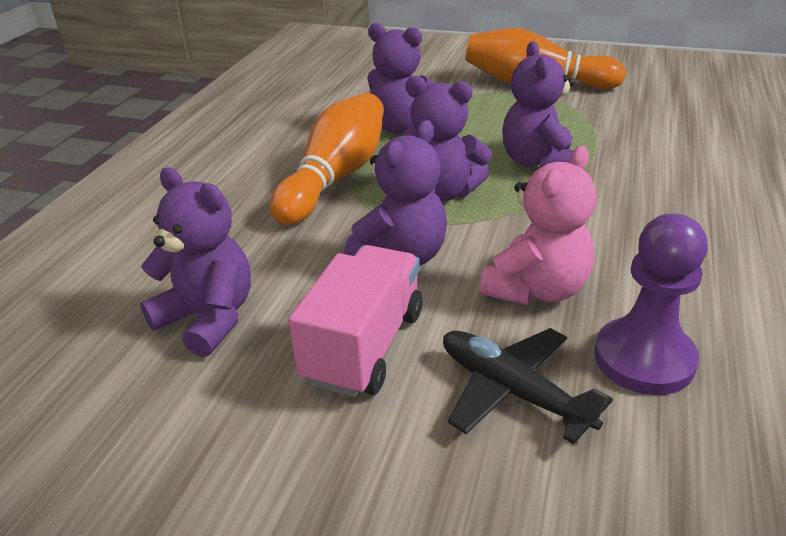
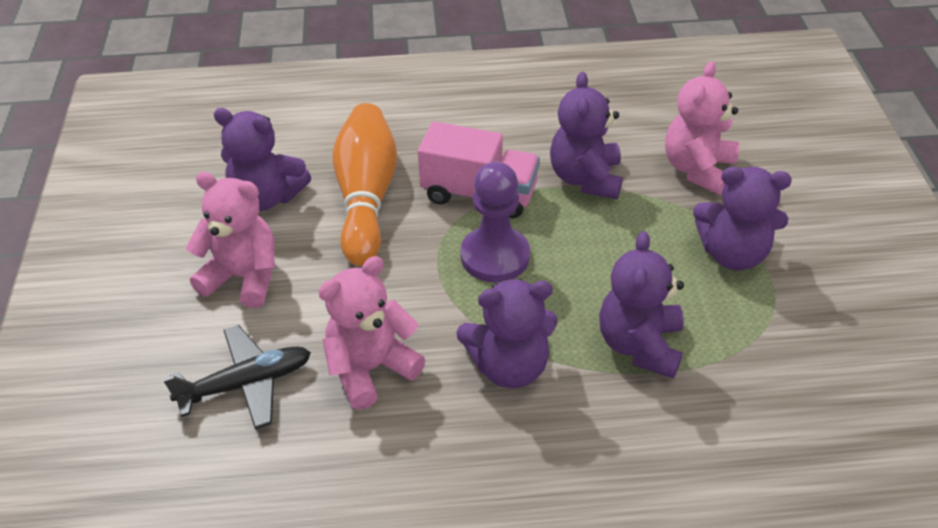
orange bowling pin: 2 -> 1
pink teddy bear: 1 -> 3

